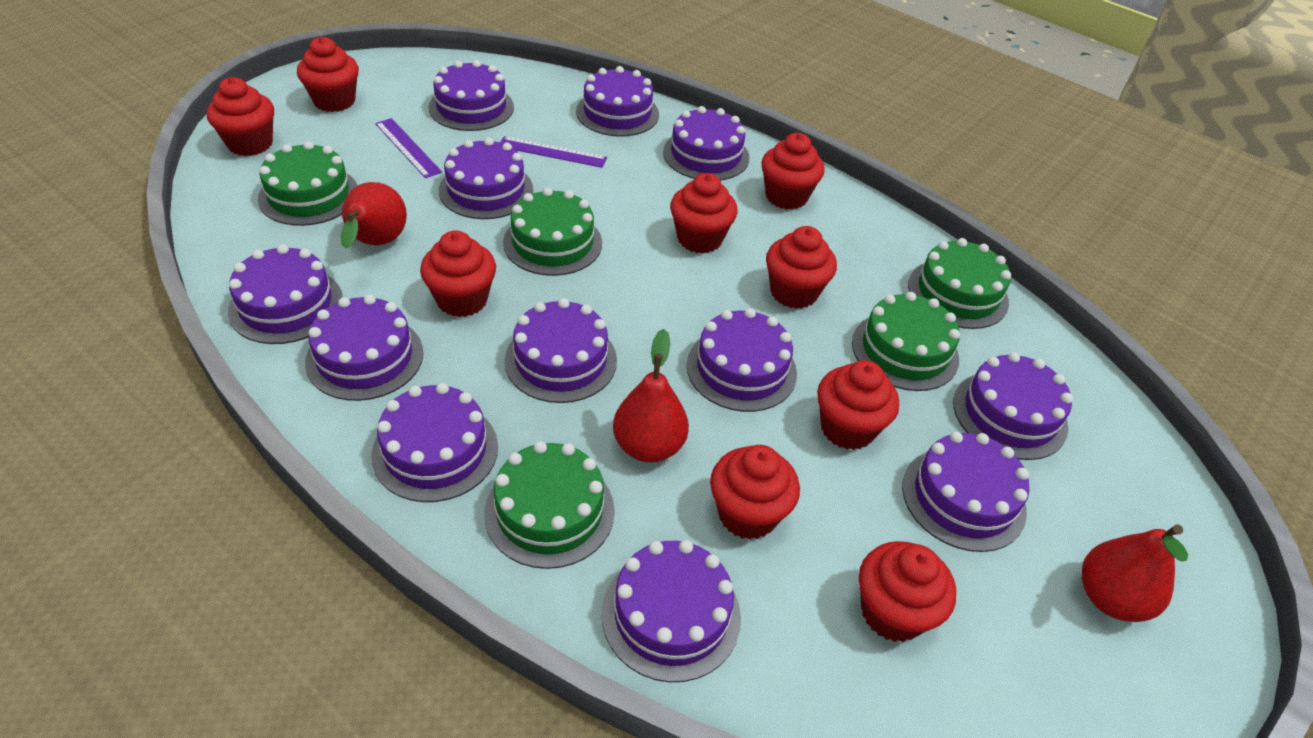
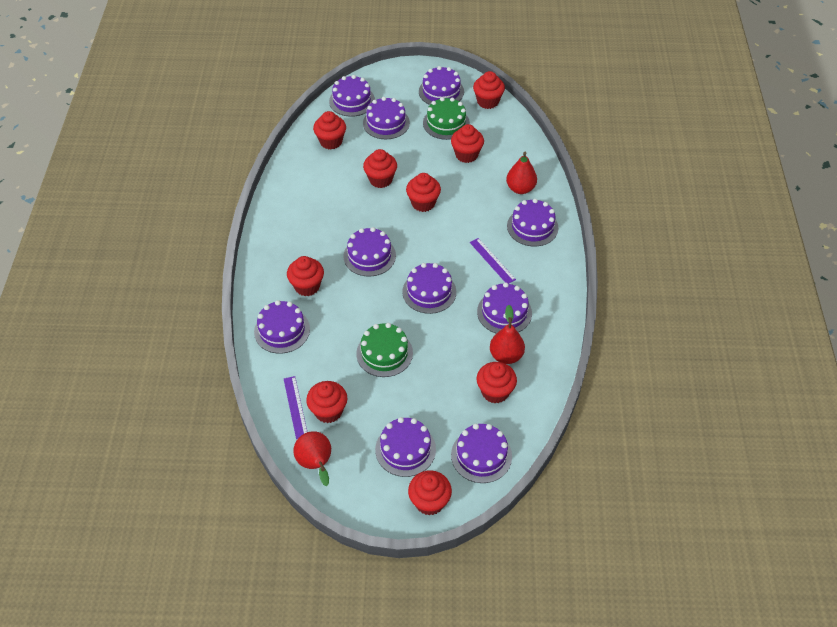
green cake: 5 -> 2
purple cake: 12 -> 10

